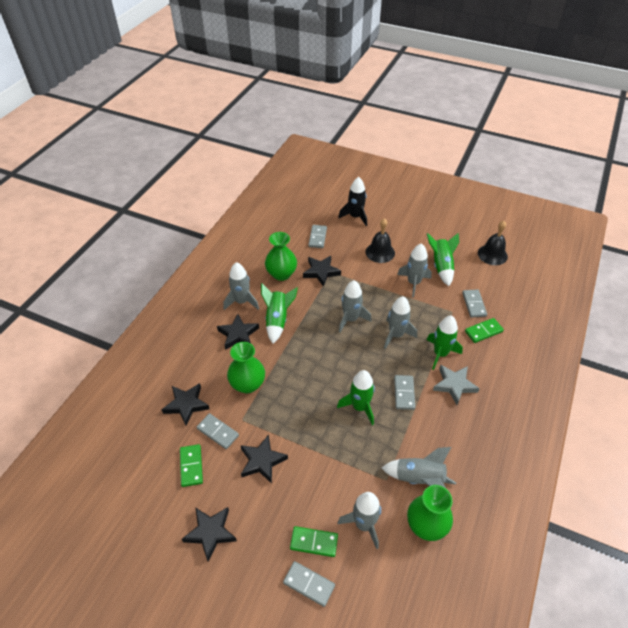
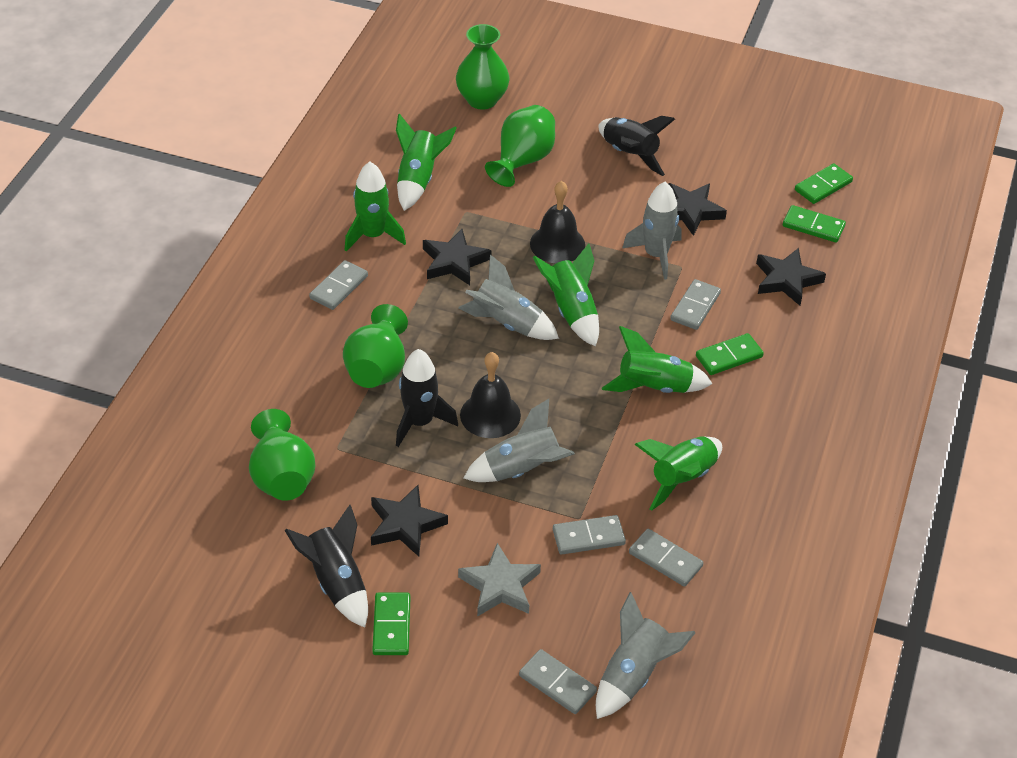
black rocket: 1 -> 3
black star: 5 -> 4
green domino: 3 -> 4
green rocket: 4 -> 5
green vase: 3 -> 4
grey rocket: 6 -> 4

